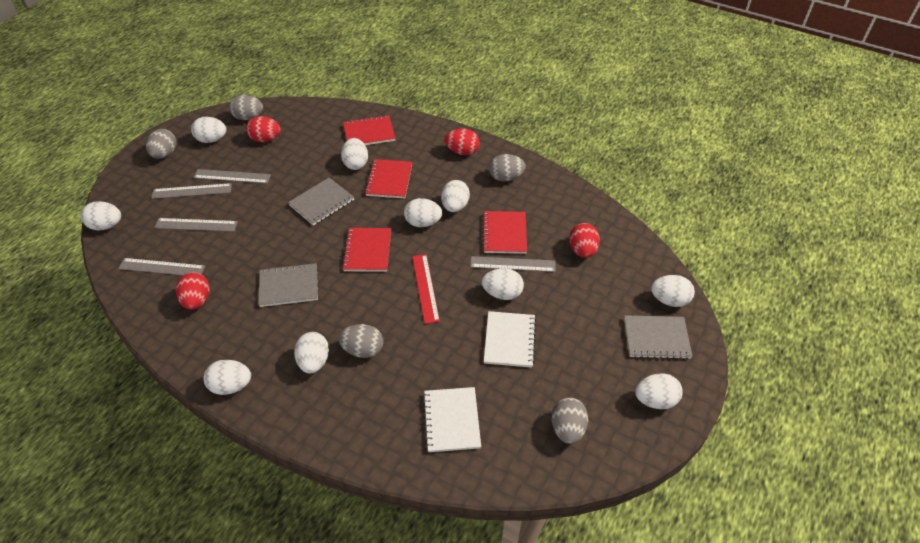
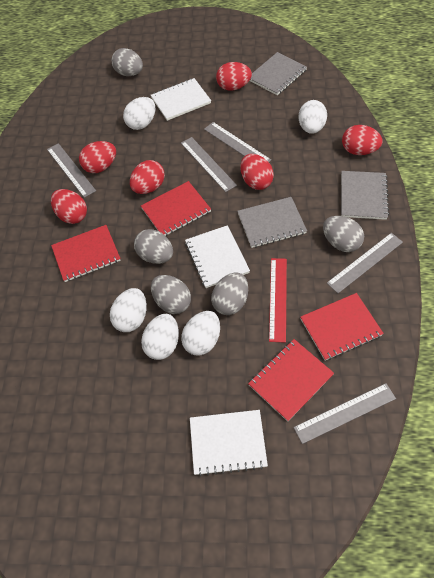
red egg: 4 -> 6
white egg: 10 -> 5
white notebook: 2 -> 3

